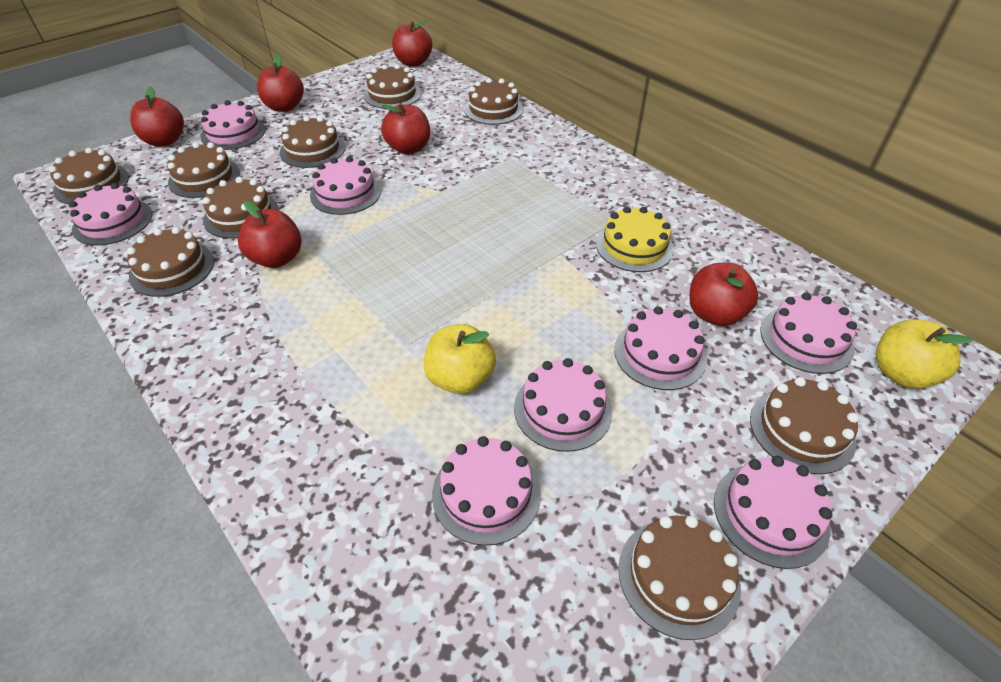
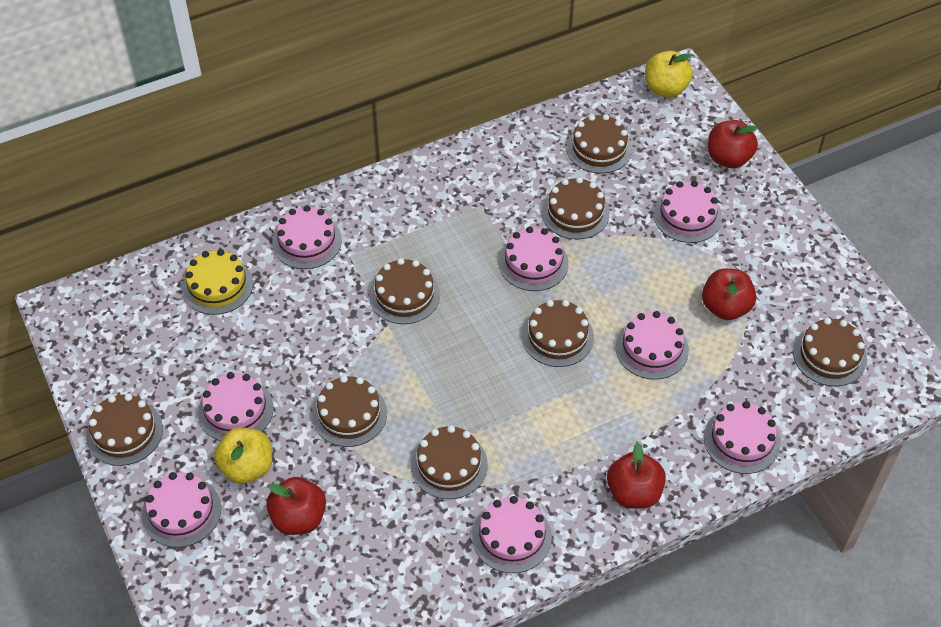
brown cake: 9 -> 8
red apple: 6 -> 4

